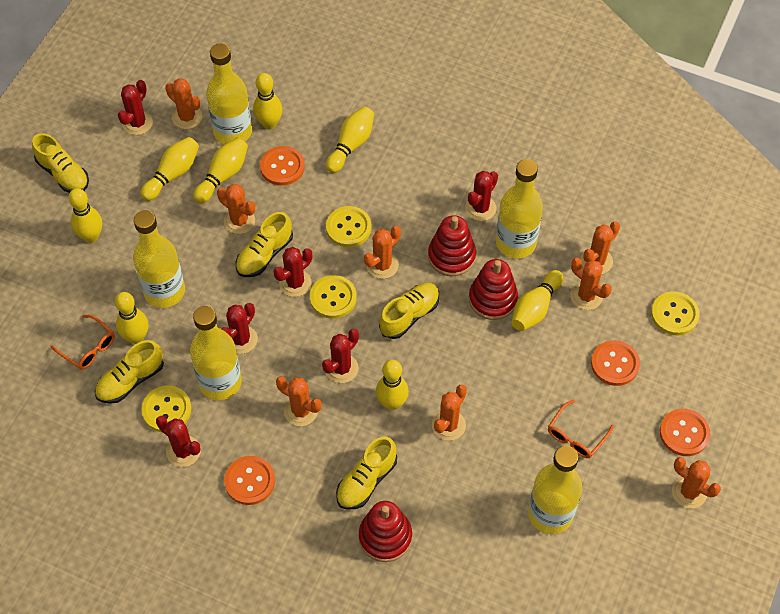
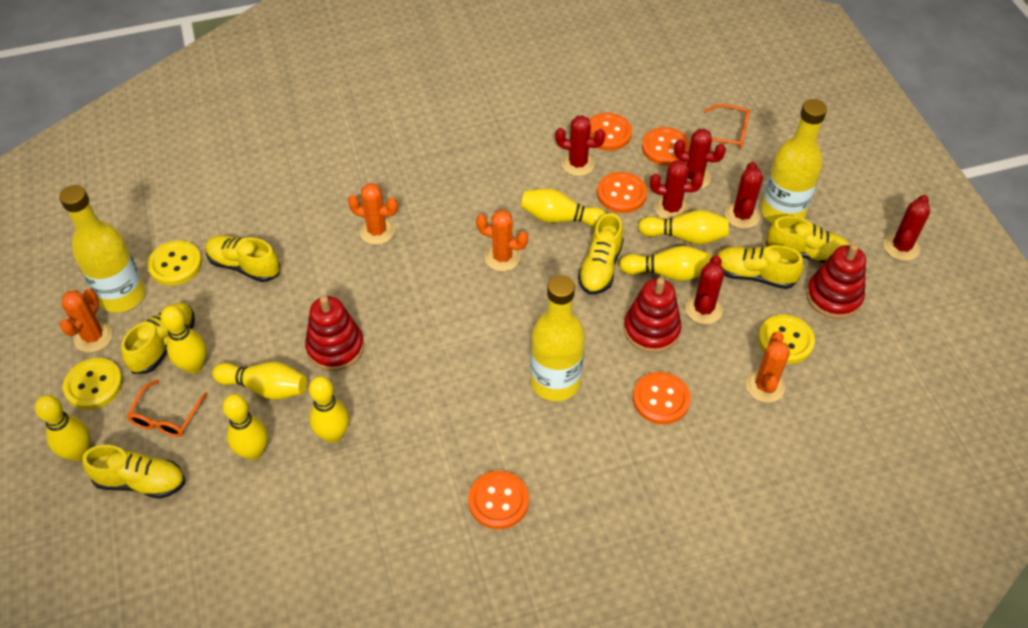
orange button: 4 -> 5
orange cactus: 8 -> 4
yellow bottle: 5 -> 3
yellow button: 4 -> 3
yellow shoe: 5 -> 6

